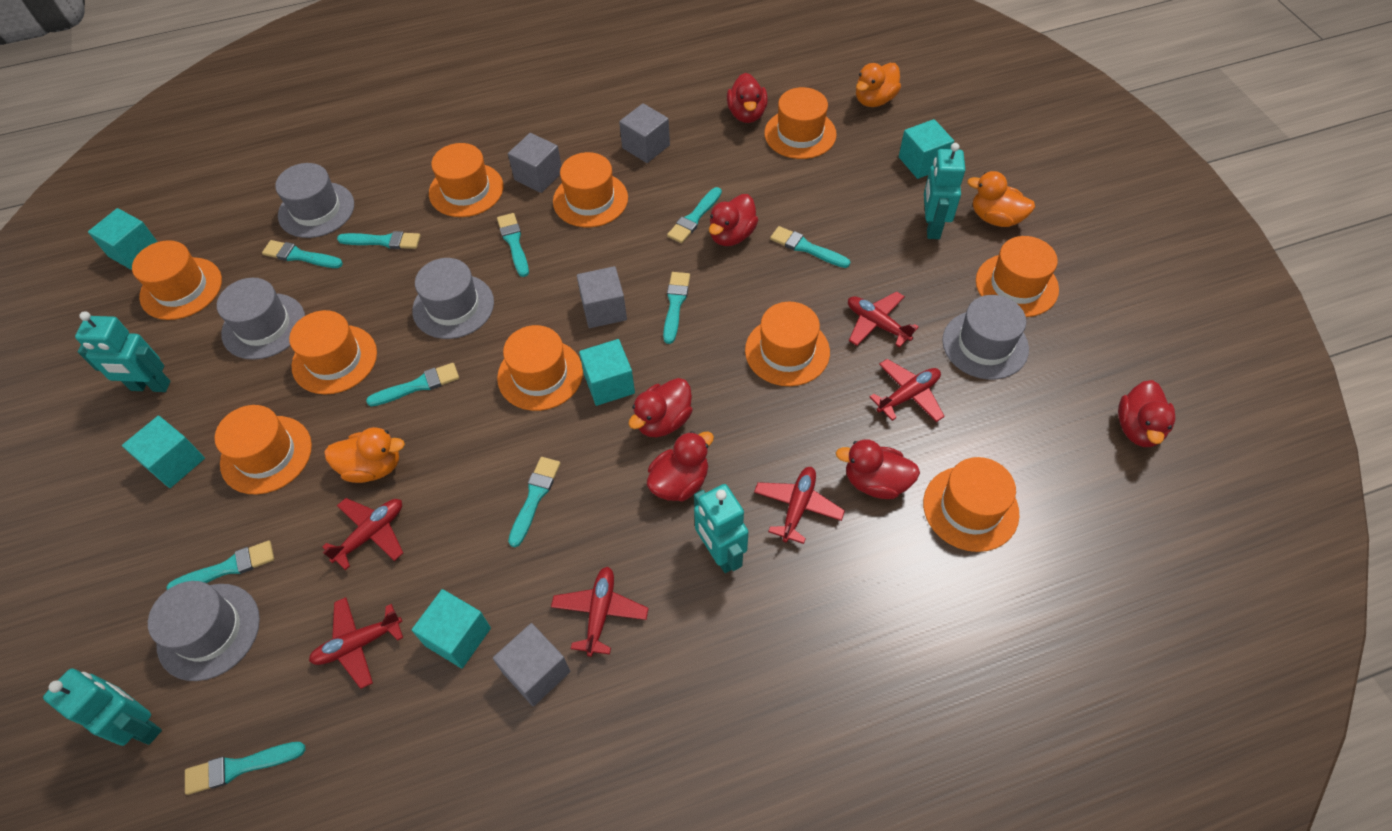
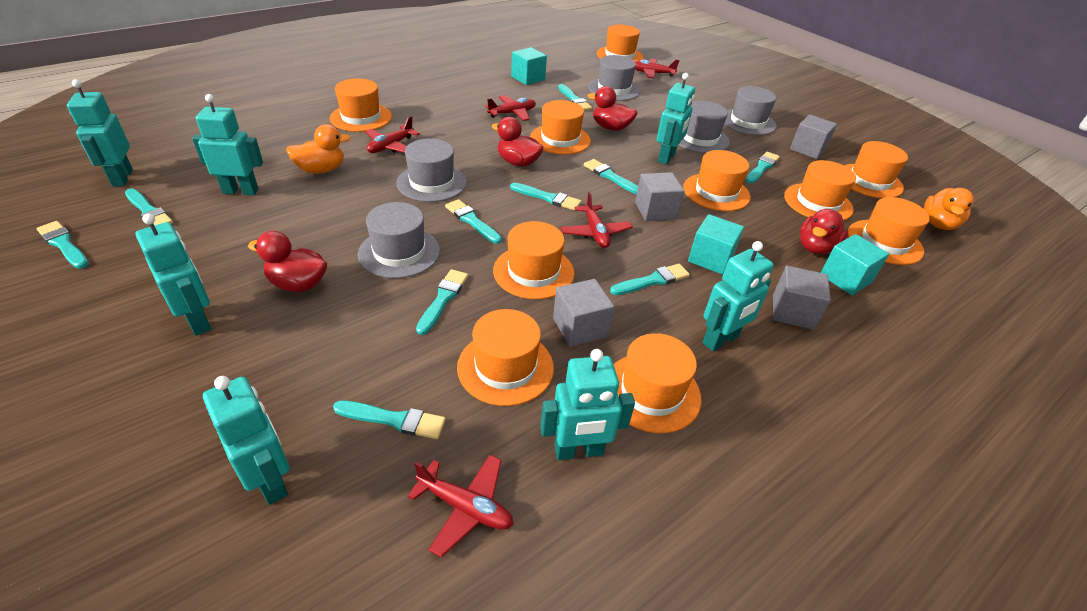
orange duck: 3 -> 2
red duck: 6 -> 4
red plane: 6 -> 5
turquoise cube: 5 -> 3
turquoise robot: 4 -> 7

